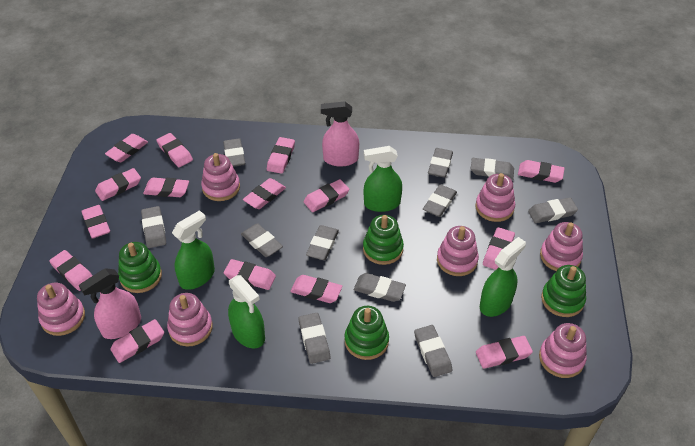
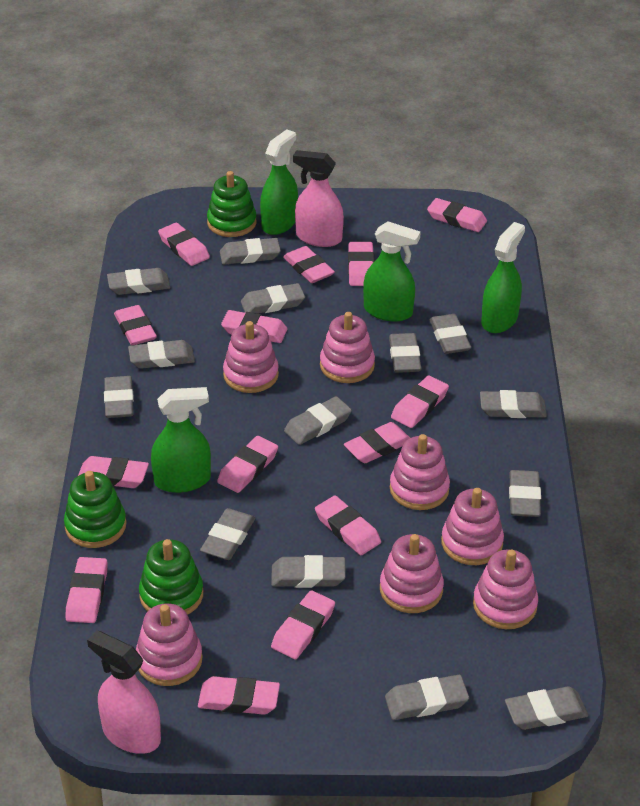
green stacking toy: 4 -> 3
grey eraser: 11 -> 14
pink eraser: 15 -> 14

